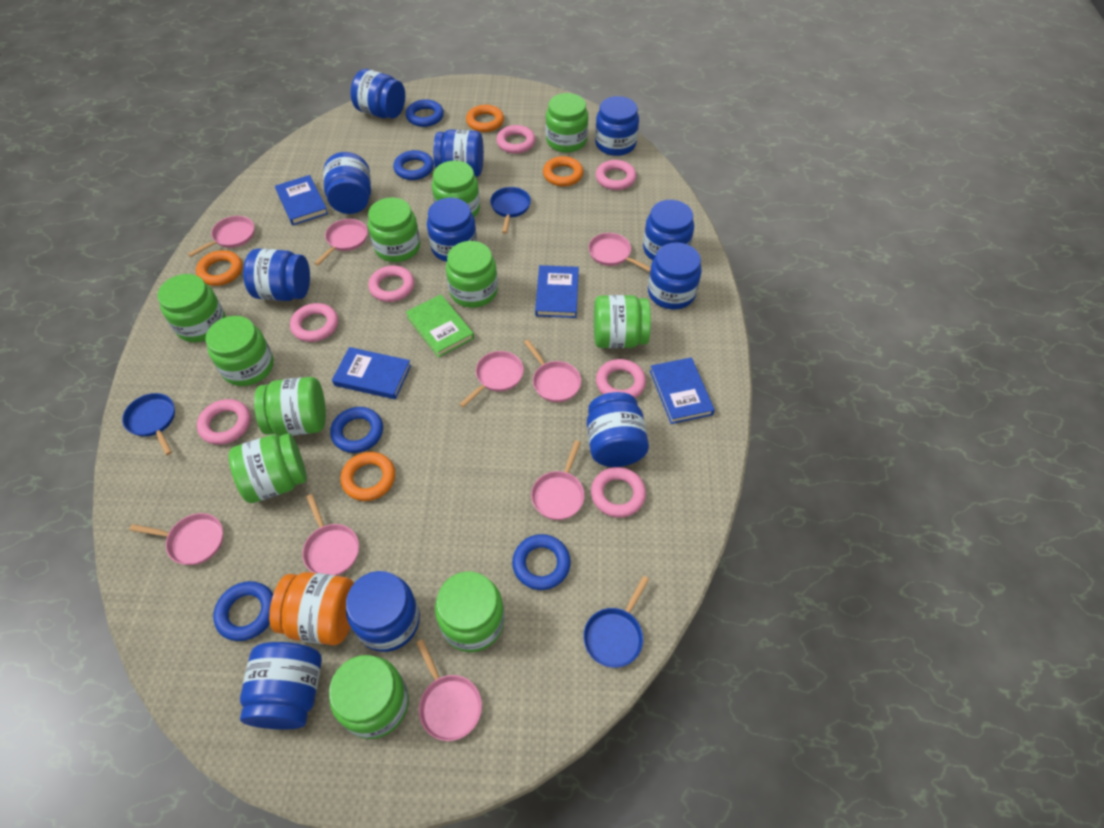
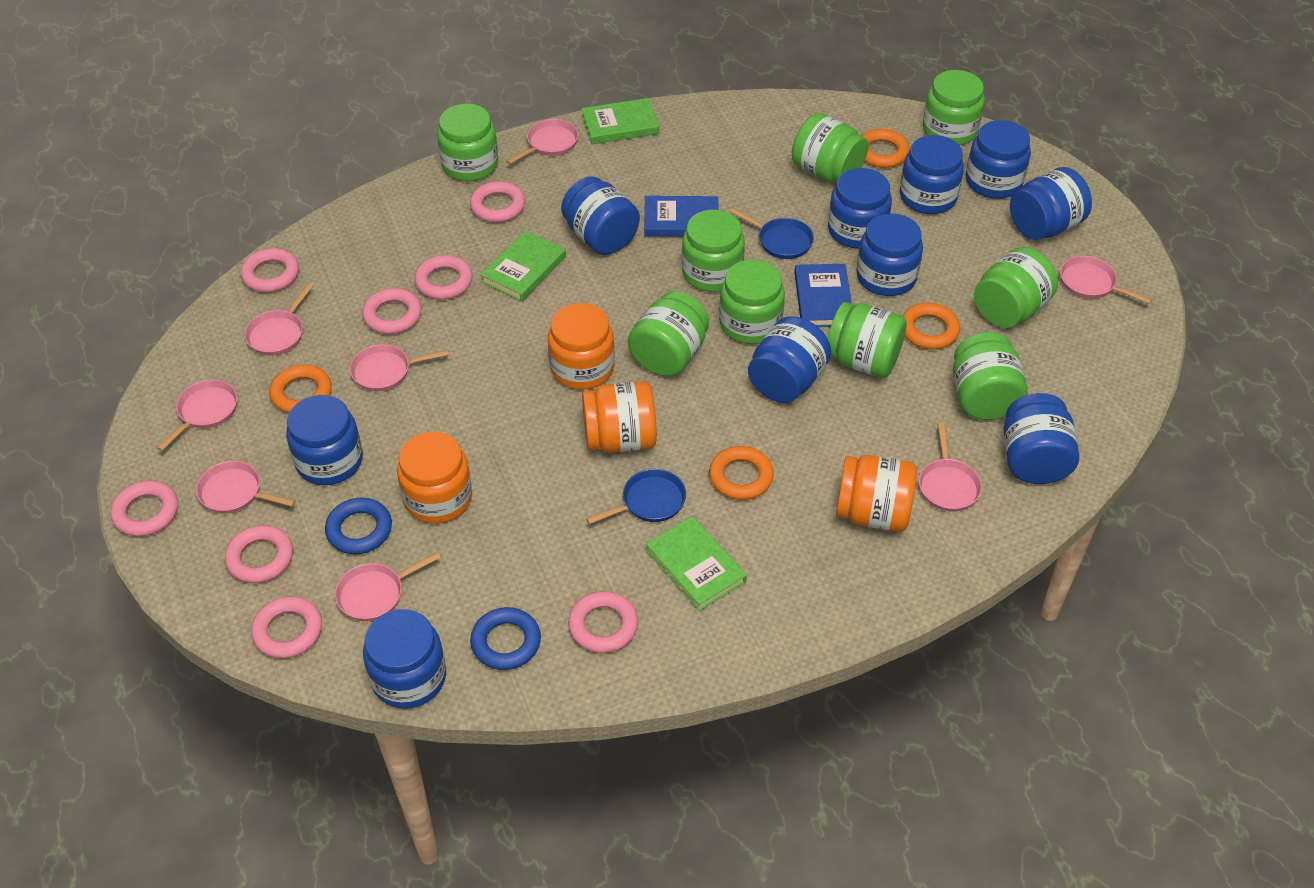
blue book: 4 -> 2
blue jar: 11 -> 10
blue pan: 3 -> 2
blue ring: 5 -> 2
green book: 1 -> 3
green jar: 11 -> 9
orange jar: 1 -> 4
pink pan: 9 -> 8
pink ring: 7 -> 8

